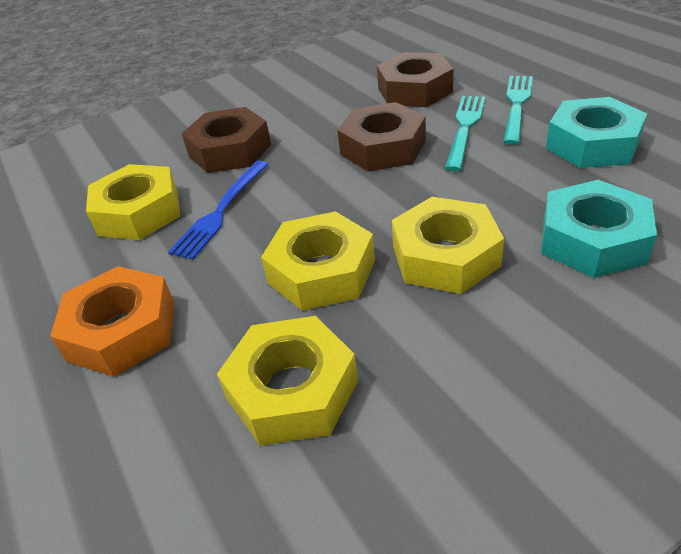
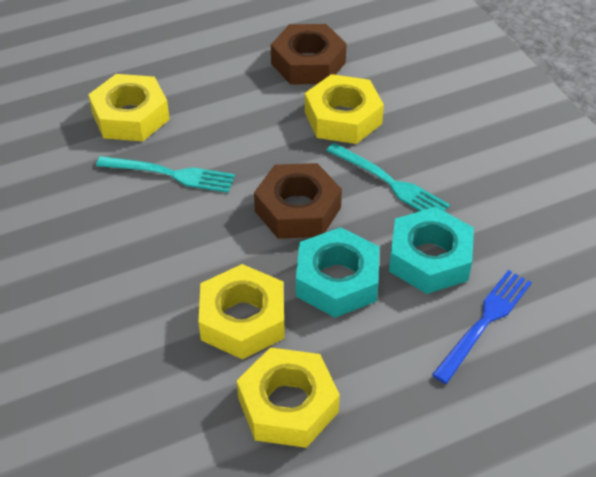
brown nut: 3 -> 2
orange nut: 1 -> 0

